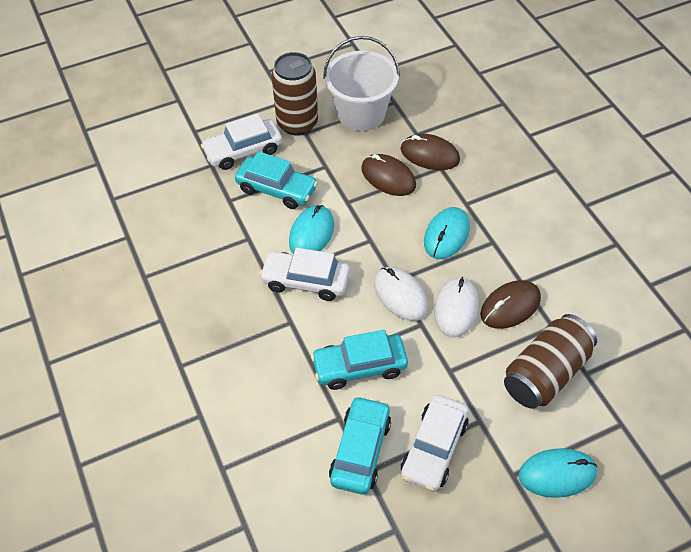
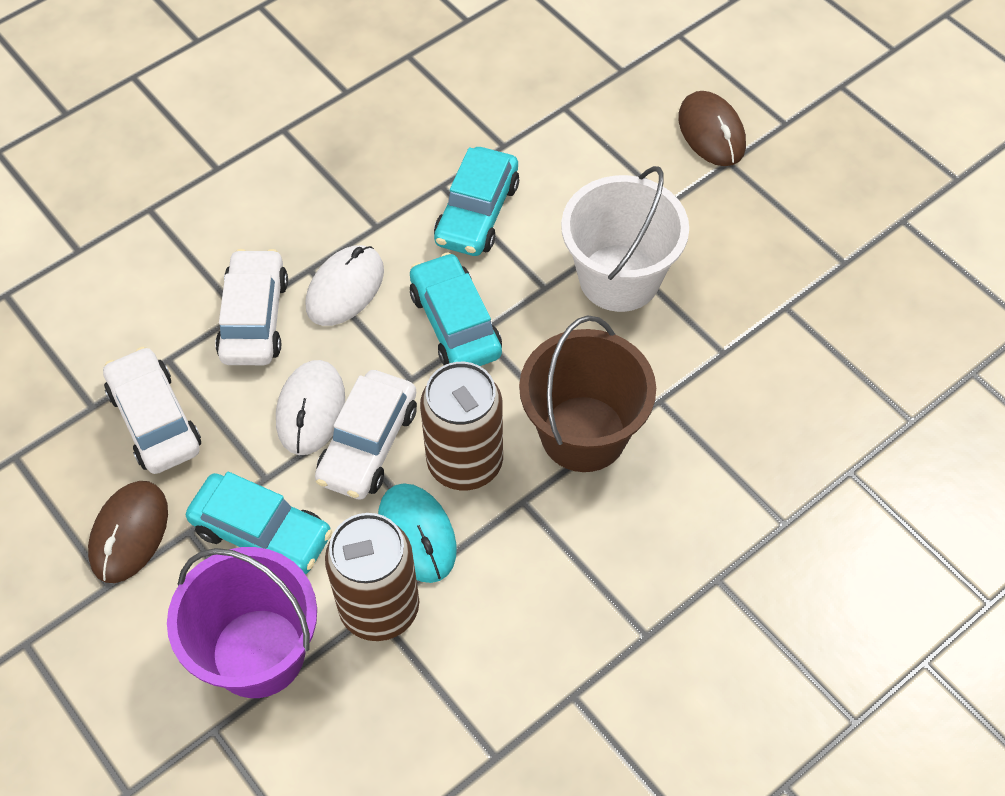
brown bucket: 0 -> 1
brown mouse: 3 -> 2
purple bucket: 0 -> 1
turquoise mouse: 3 -> 1

